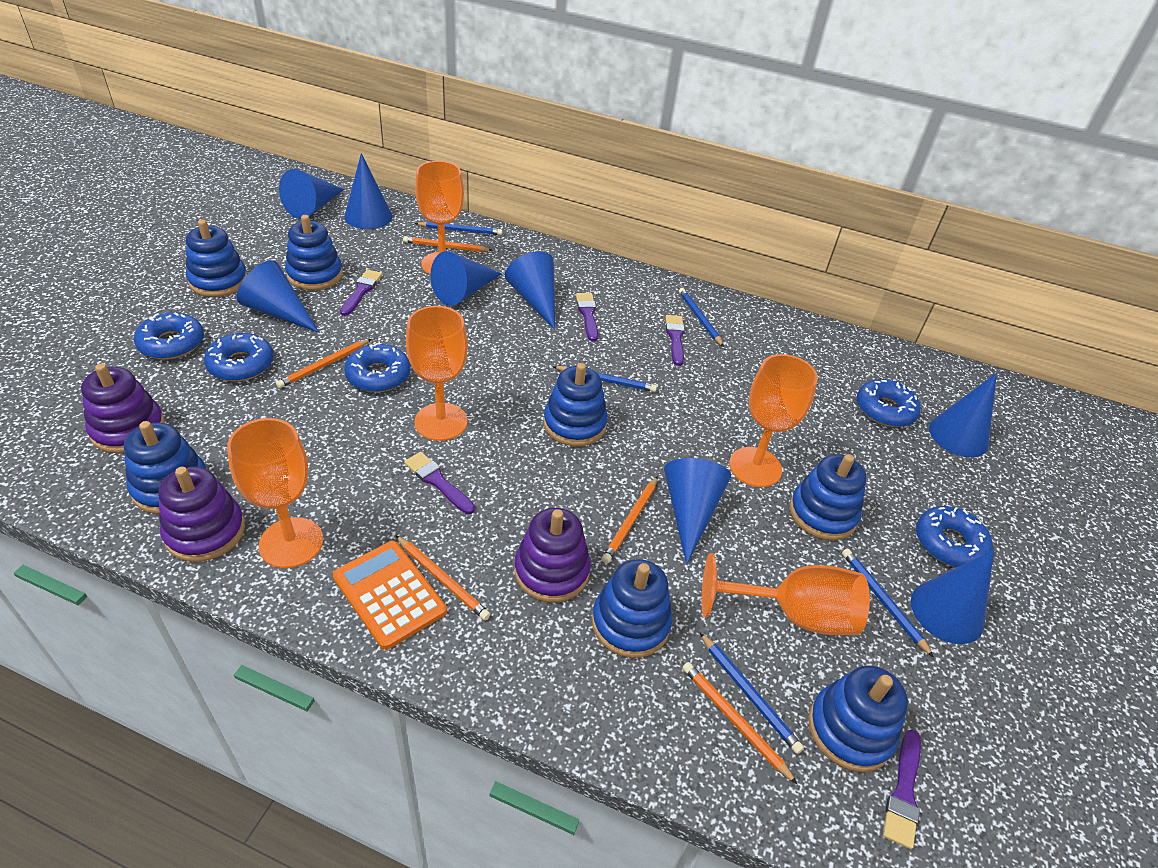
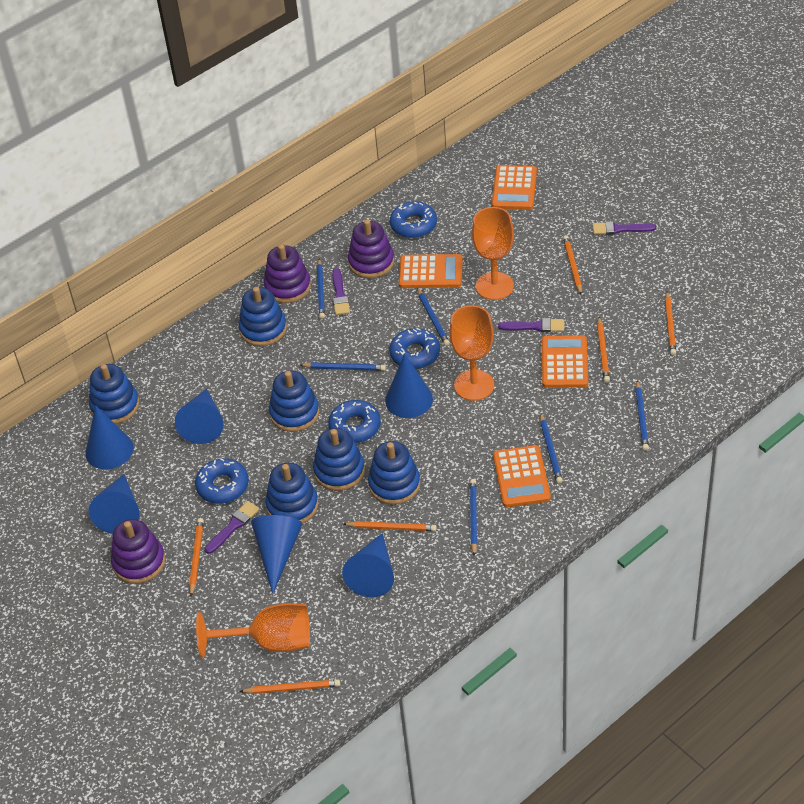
blue cone: 8 -> 6
blue donut: 5 -> 4
blue pencil: 5 -> 6
blue stacking toy: 7 -> 6
orange calculator: 1 -> 4
orange goblet: 5 -> 3
orange pencil: 5 -> 6
purple brush: 5 -> 4

